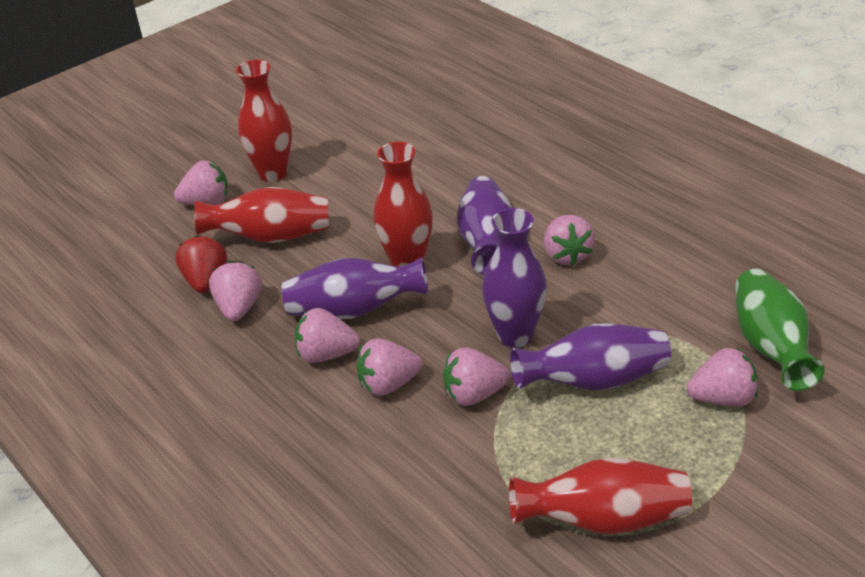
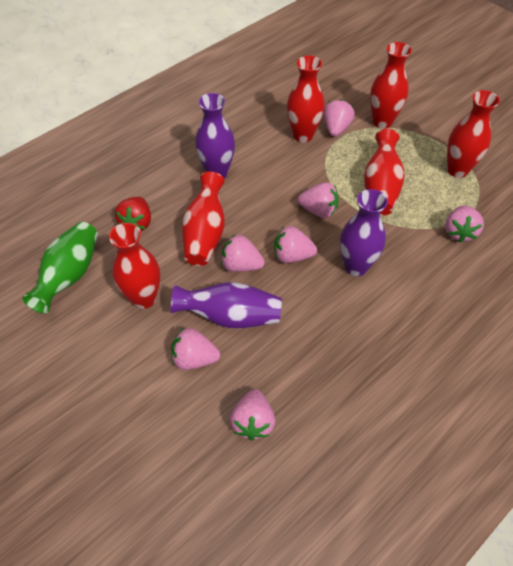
purple vase: 4 -> 3
red vase: 4 -> 6

